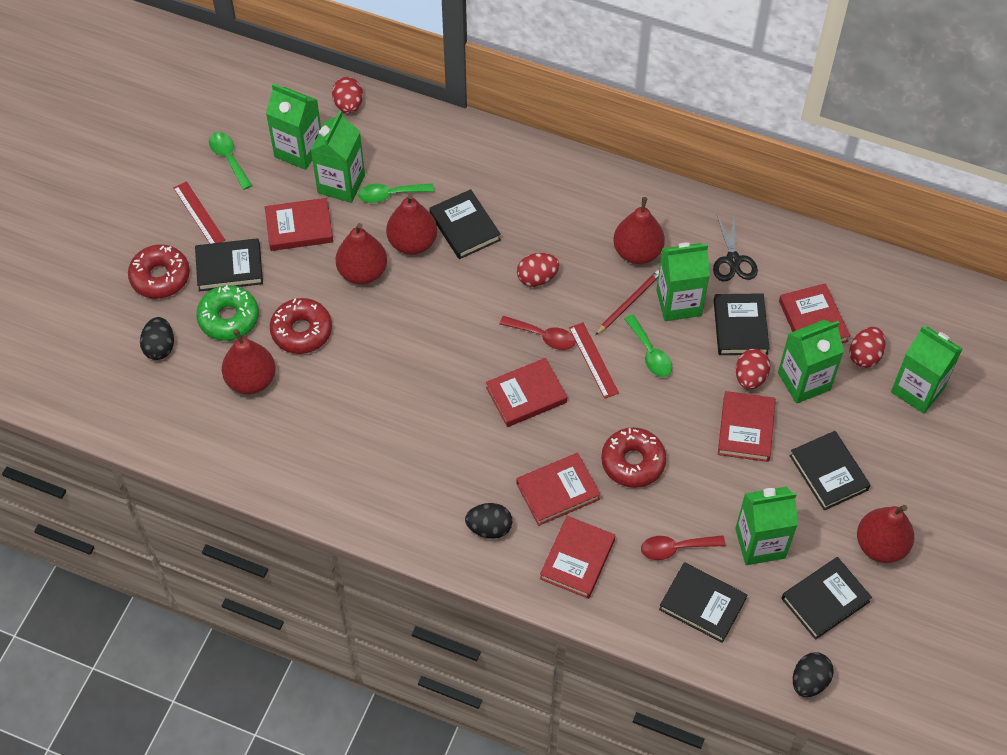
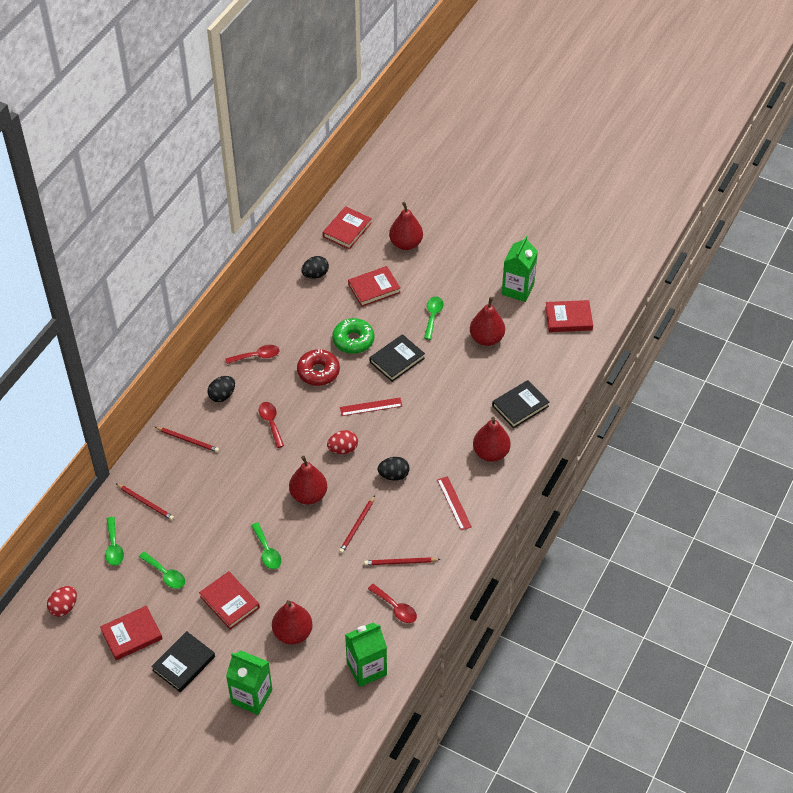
black book: 6 -> 3
black scissors: 1 -> 0
green carton: 6 -> 3
green spoon: 3 -> 4
red book: 6 -> 5
red donut: 3 -> 1
red egg: 4 -> 2
red pencil: 1 -> 4
red spoon: 2 -> 3

